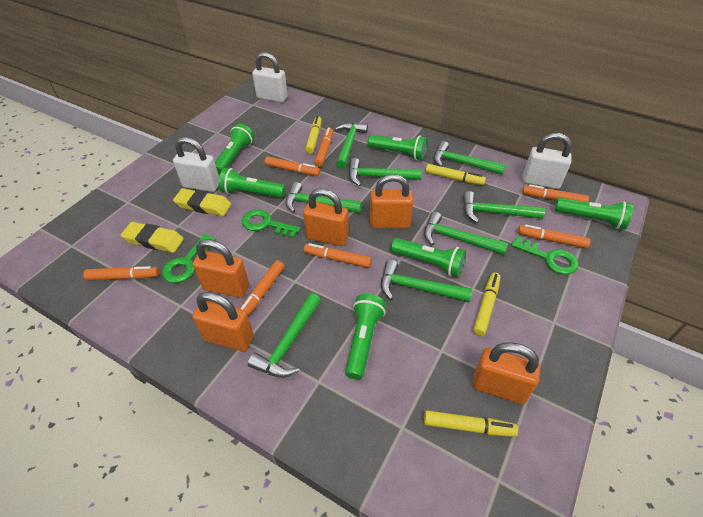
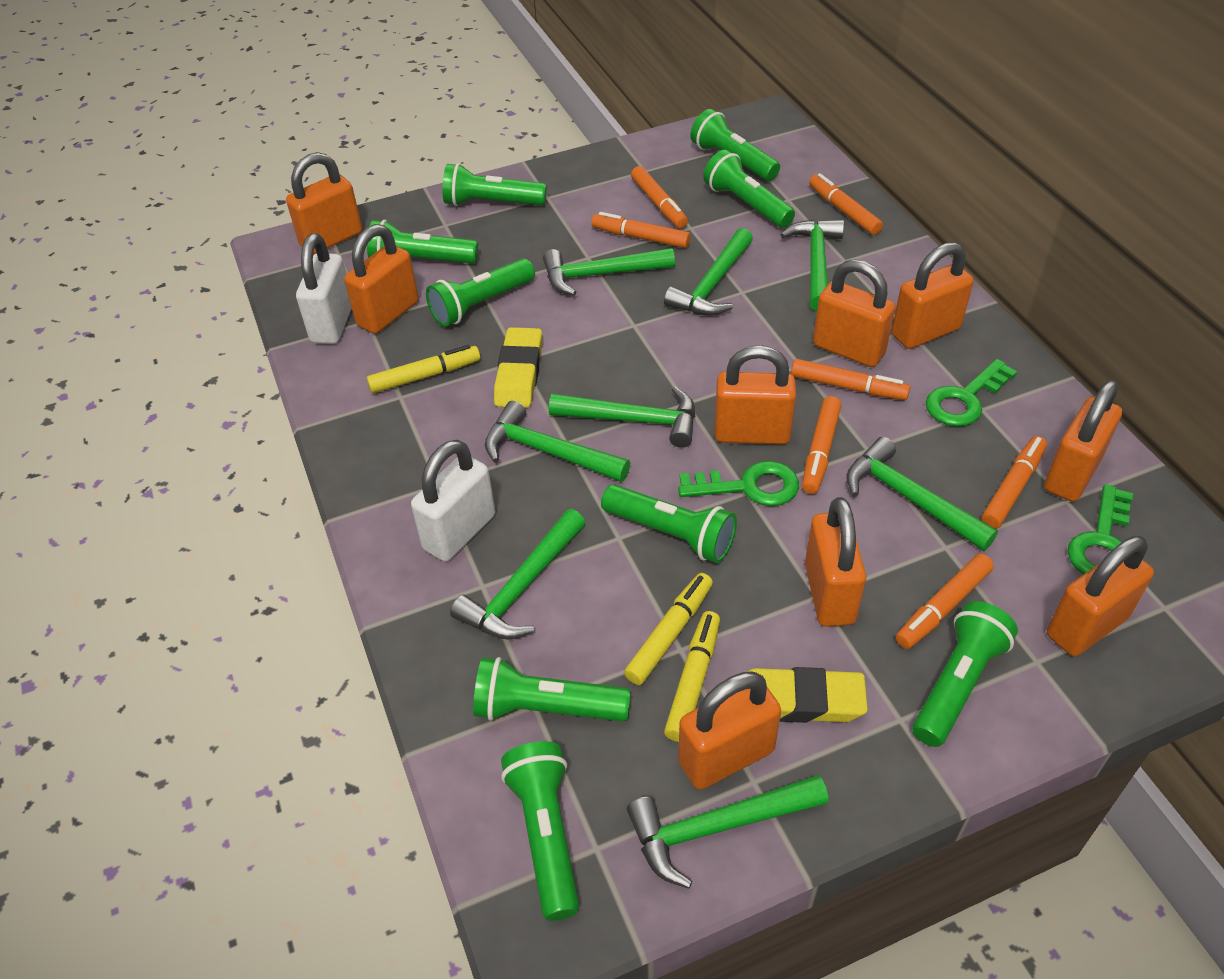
green flashlight: 6 -> 9
orange padlock: 5 -> 9
white padlock: 3 -> 2
yellow marker: 4 -> 3

